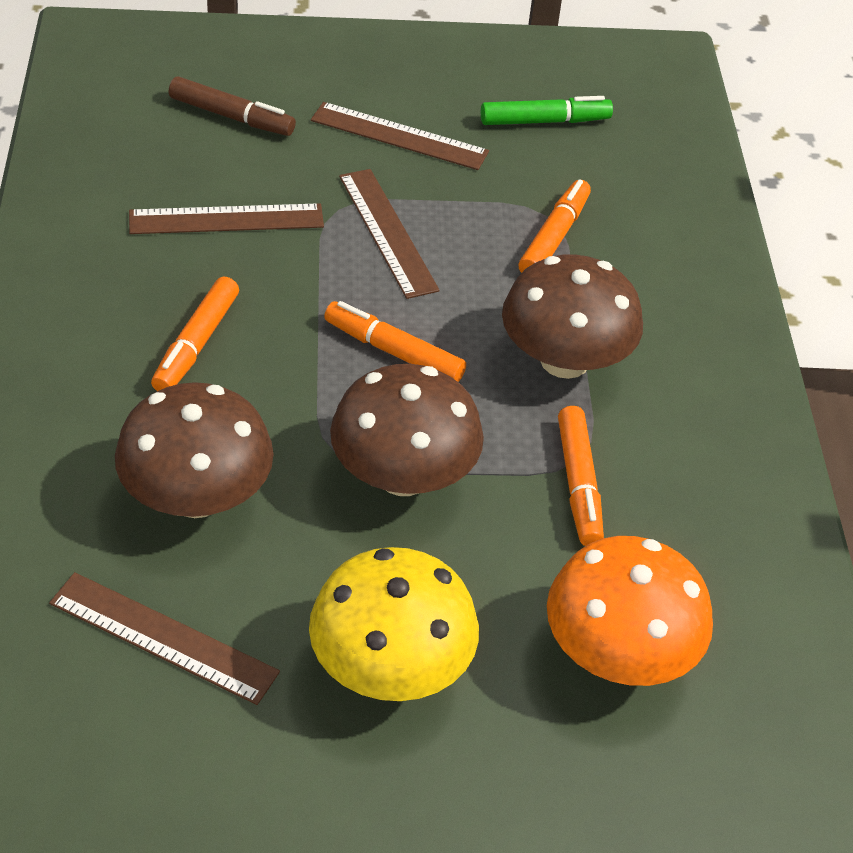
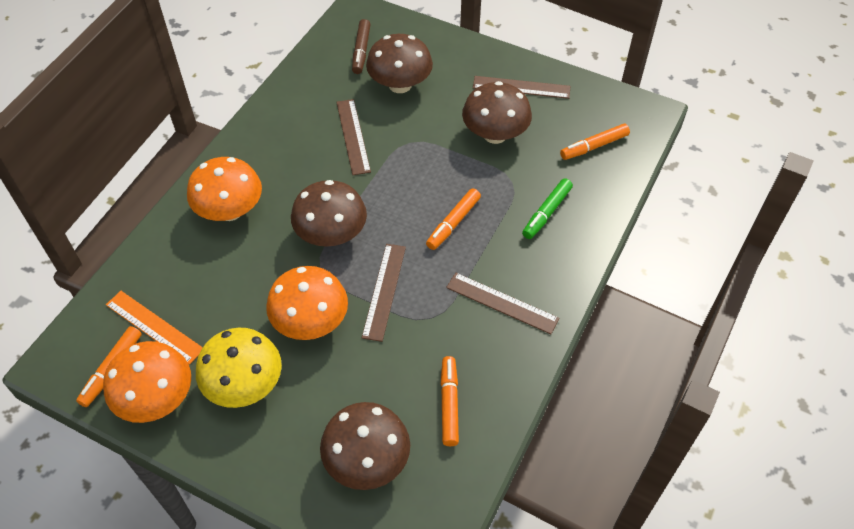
brown mushroom: 3 -> 4
orange mushroom: 1 -> 3
orange ruler: 0 -> 1

